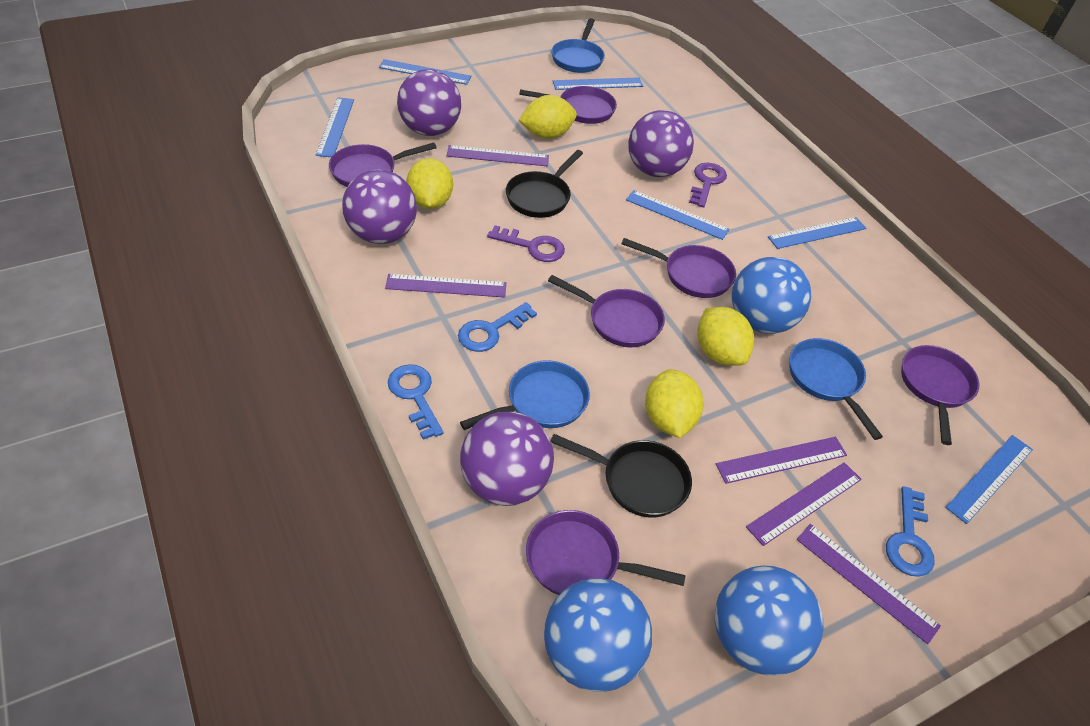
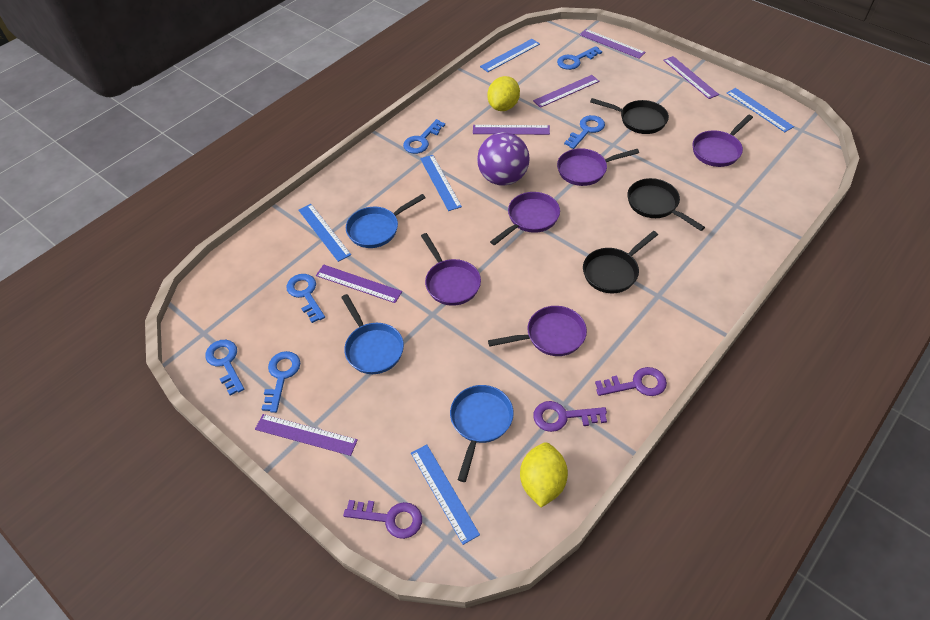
black pan: 2 -> 3
blue ball: 3 -> 0
blue key: 3 -> 6
blue ruler: 6 -> 5
purple ball: 4 -> 1
purple key: 2 -> 3
purple pan: 6 -> 5
purple ruler: 5 -> 6
yellow lemon: 4 -> 2

